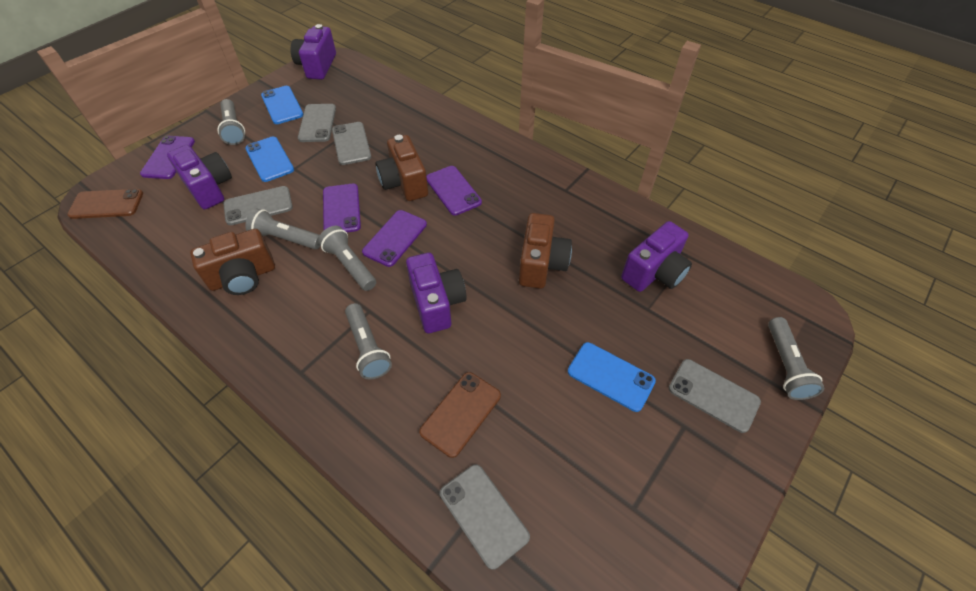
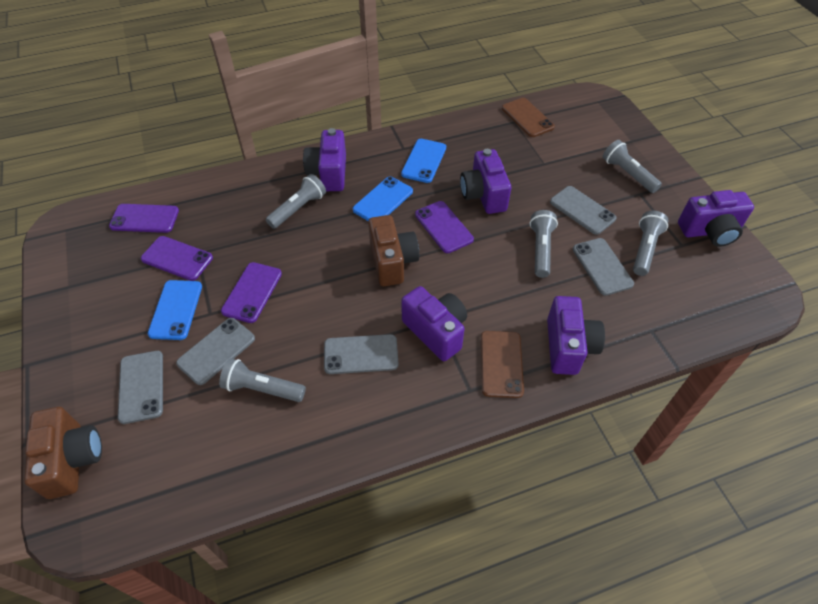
brown camera: 3 -> 2
purple camera: 4 -> 5

